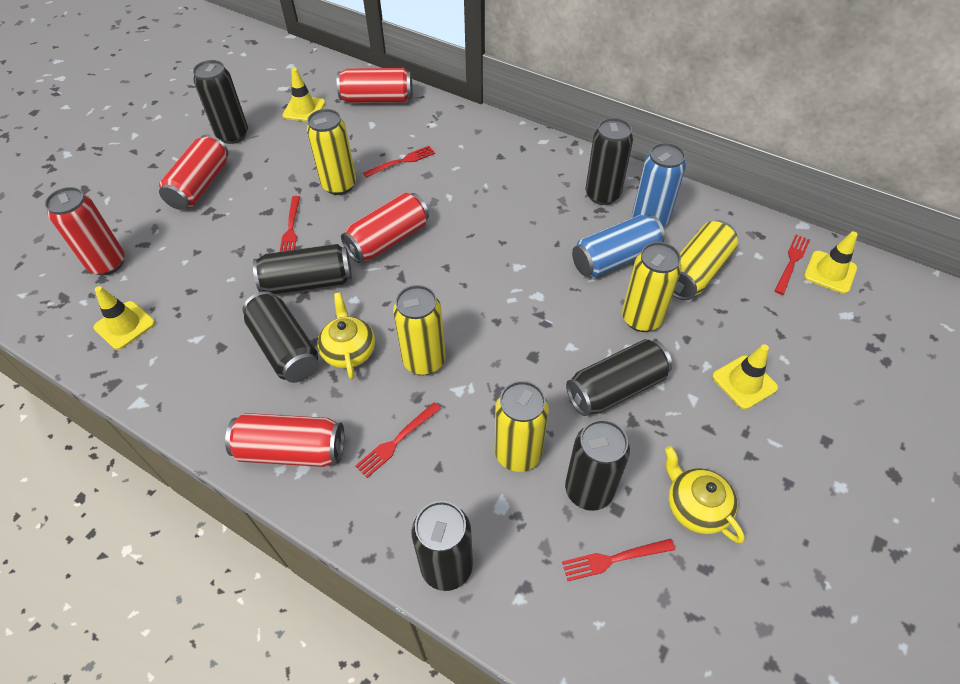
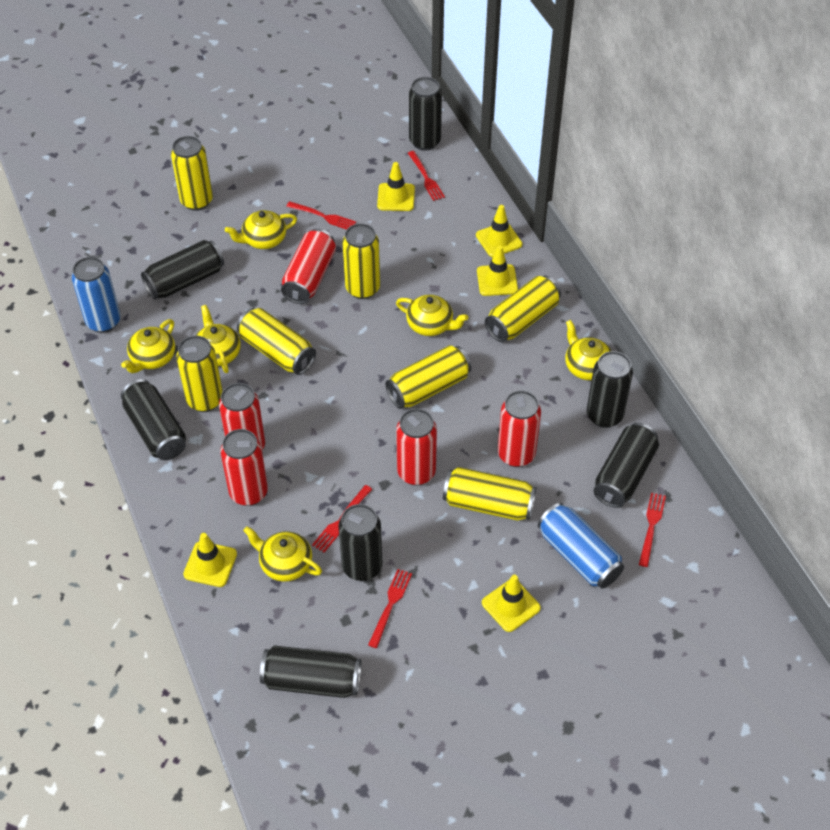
yellow can: 5 -> 7
yellow teapot: 2 -> 6
yellow traffic cone: 4 -> 5

